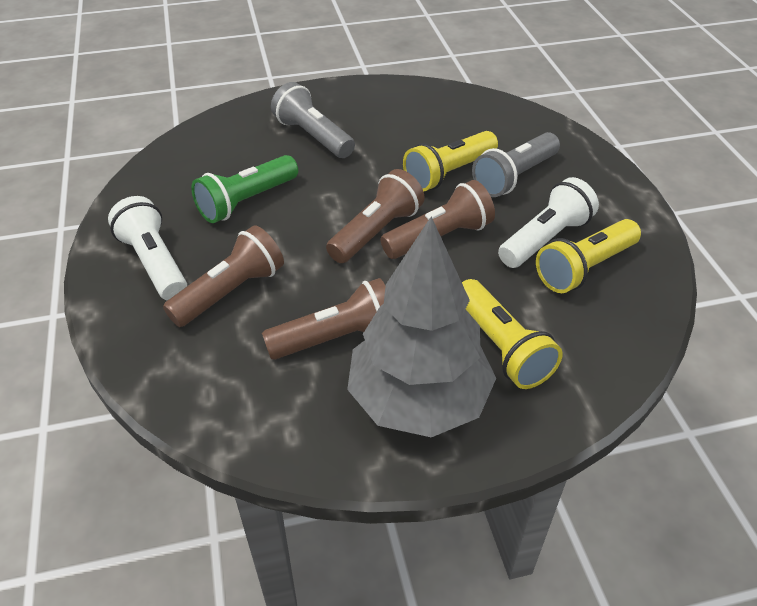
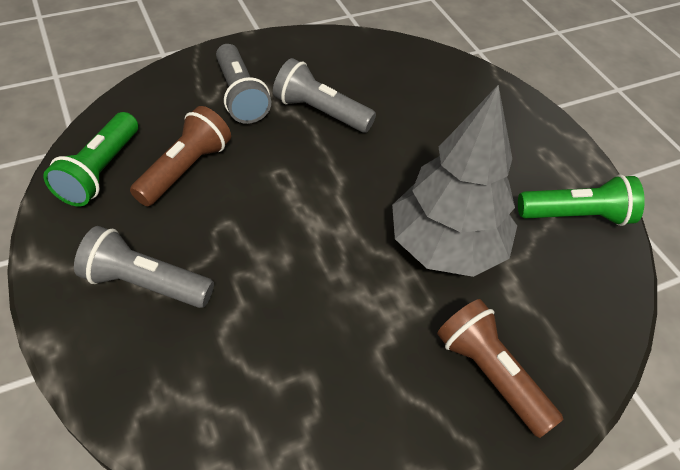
brown flashlight: 4 -> 2
green flashlight: 1 -> 2
grey flashlight: 2 -> 3
white flashlight: 2 -> 0
yellow flashlight: 3 -> 0

